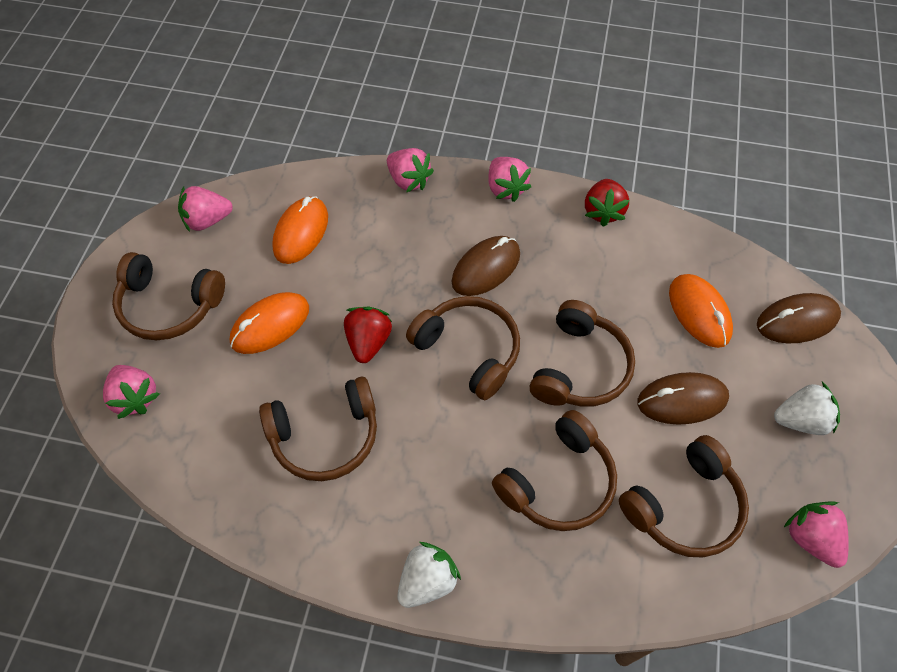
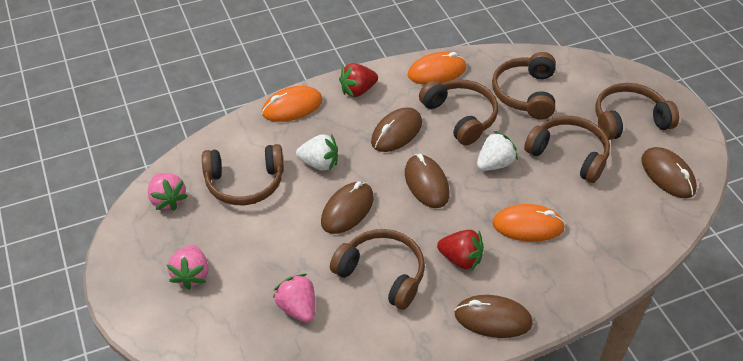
brown mouse: 3 -> 5
pink strawberry: 5 -> 3

